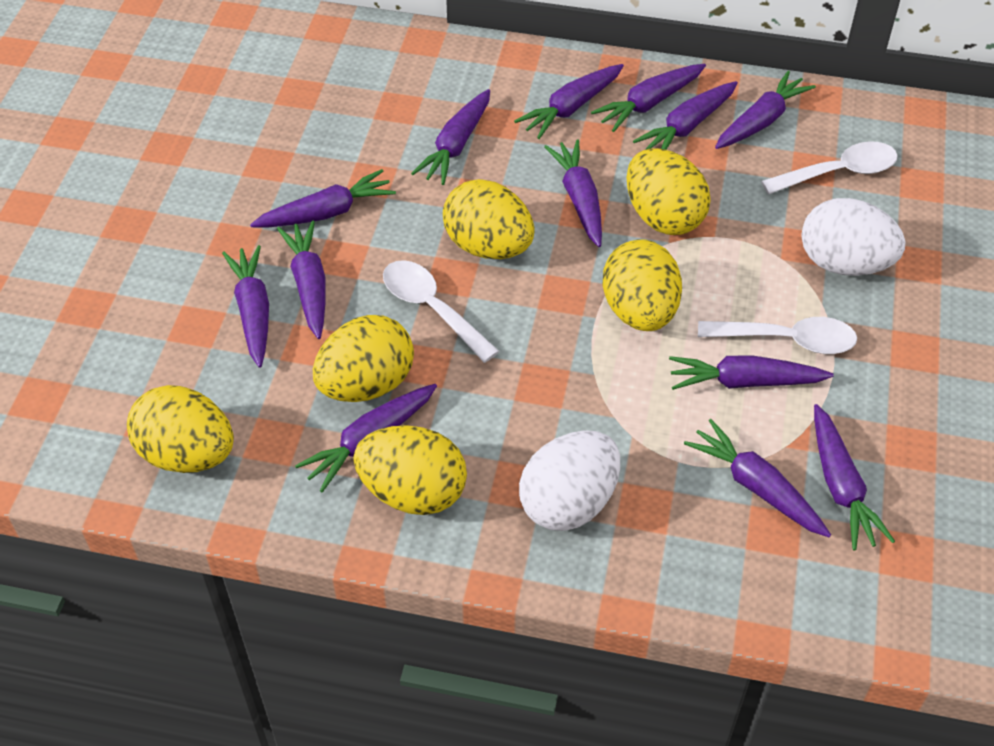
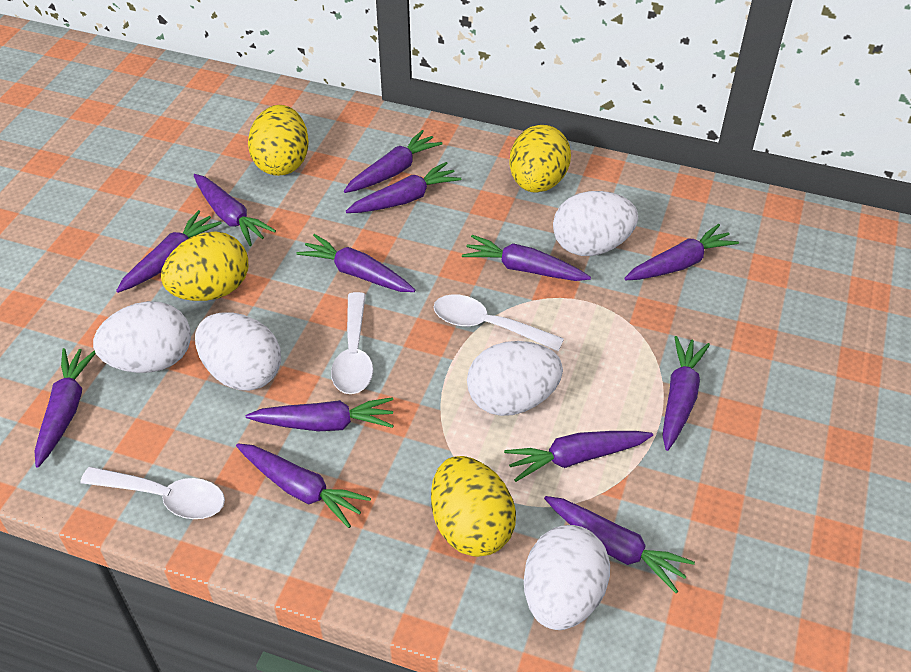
white egg: 2 -> 5
yellow egg: 6 -> 4

